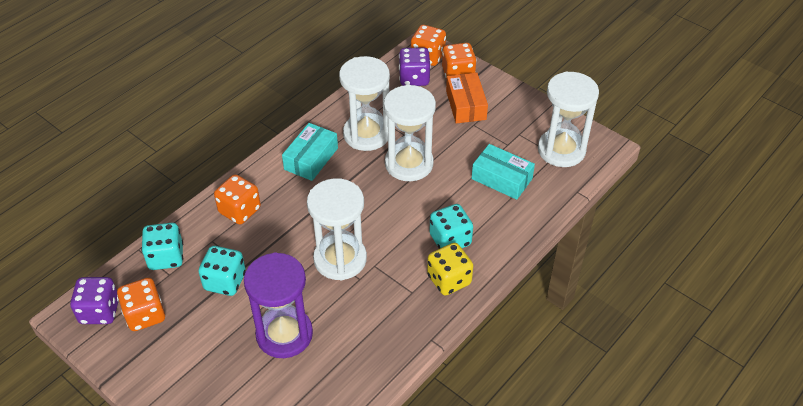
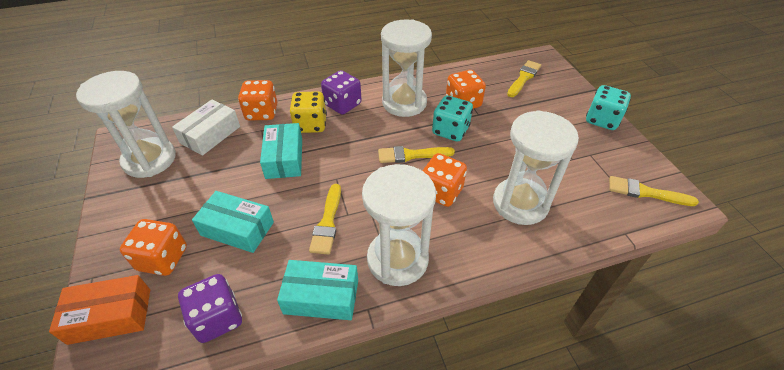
purple hourglass: 1 -> 0
turquoise box: 2 -> 3
turquoise dice: 3 -> 2
white box: 0 -> 1
yellow brush: 0 -> 4

